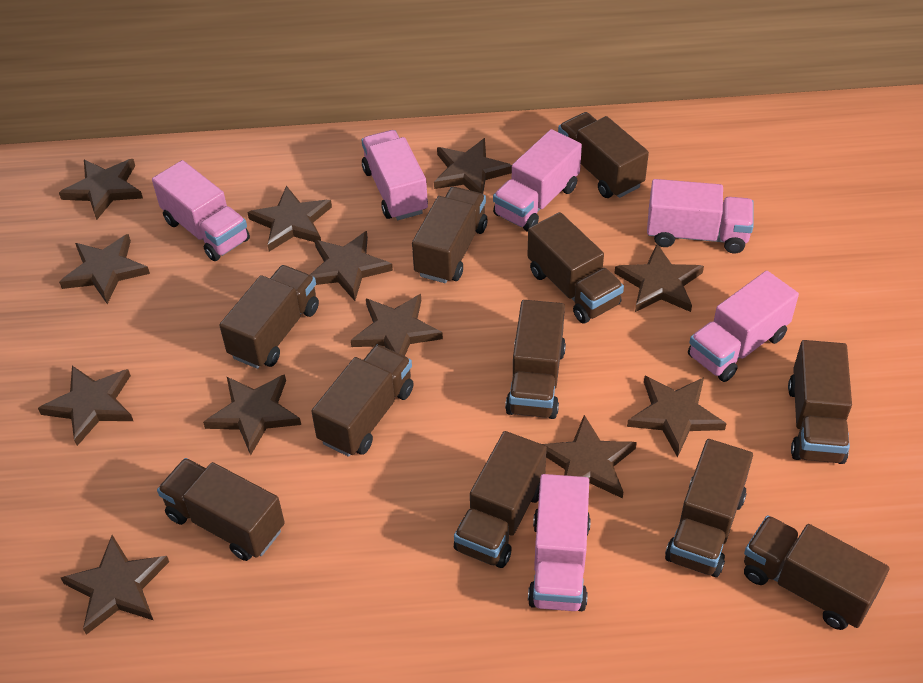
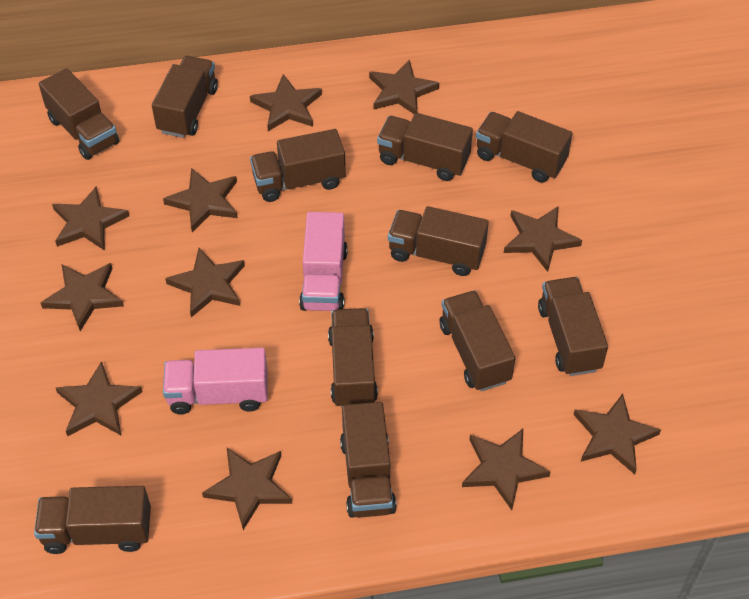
brown star: 12 -> 11
pink truck: 6 -> 2

